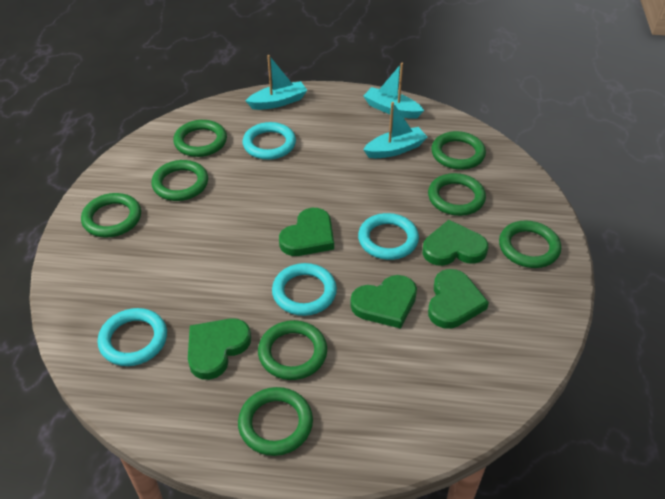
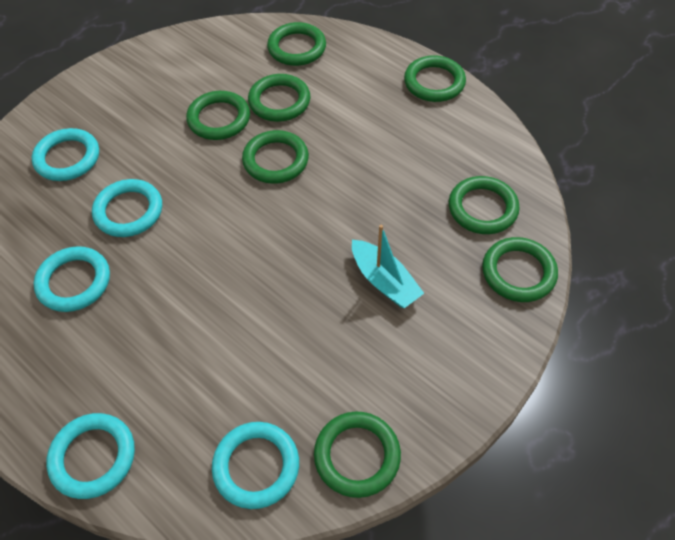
green heart: 5 -> 0
turquoise boat: 3 -> 1
turquoise ring: 4 -> 5

